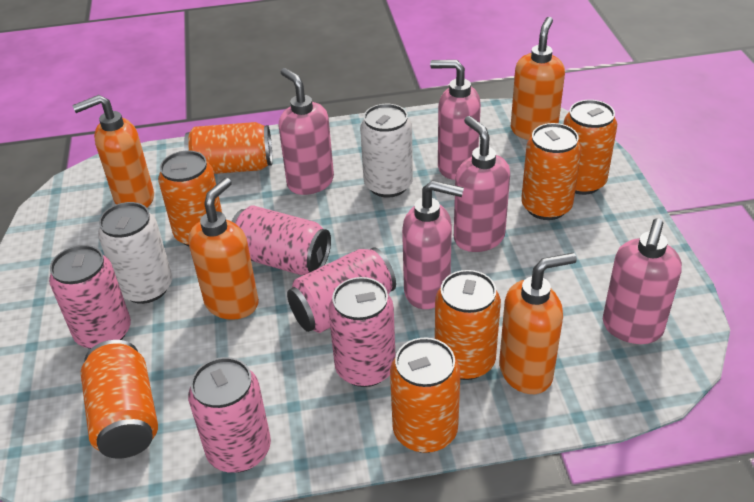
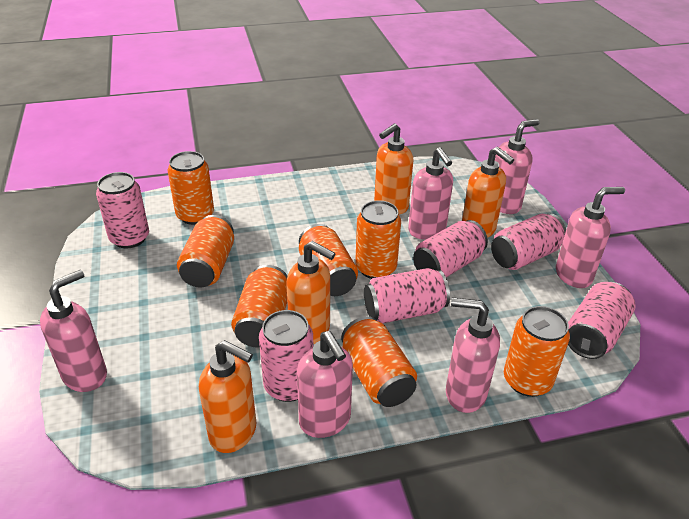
pink can: 5 -> 6
pink soap dispenser: 5 -> 6
white can: 2 -> 0

